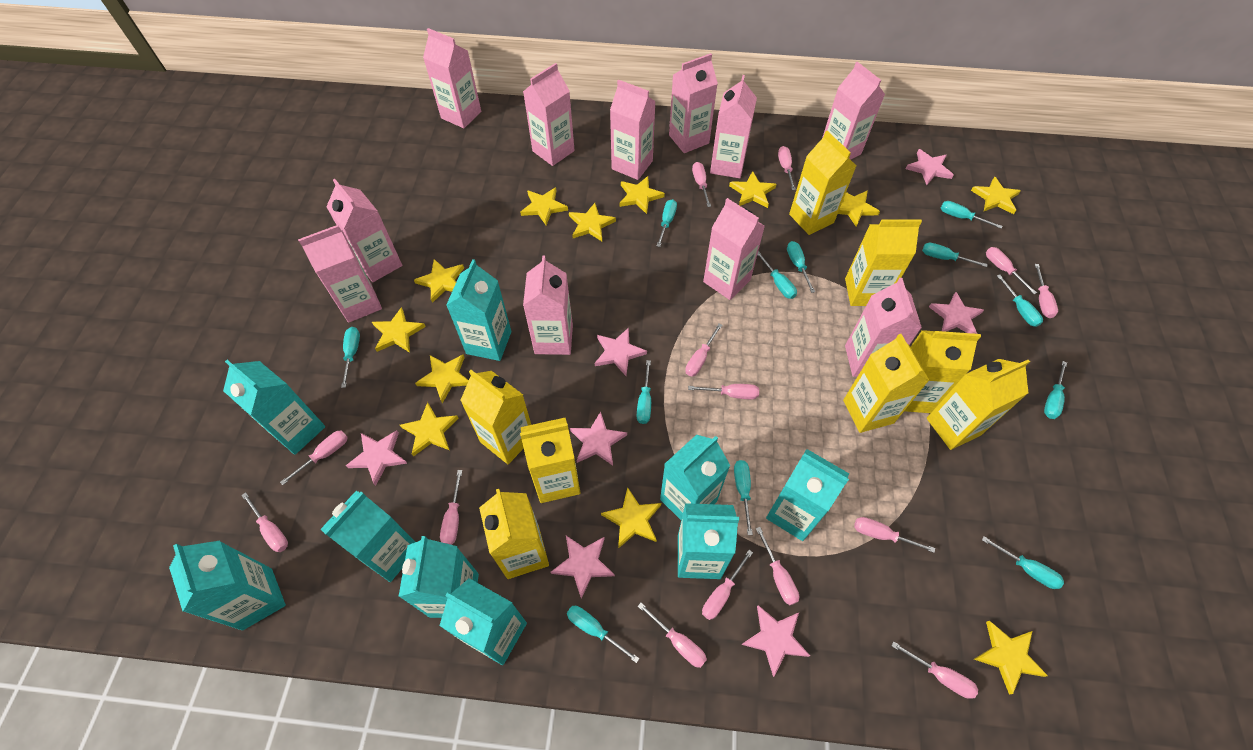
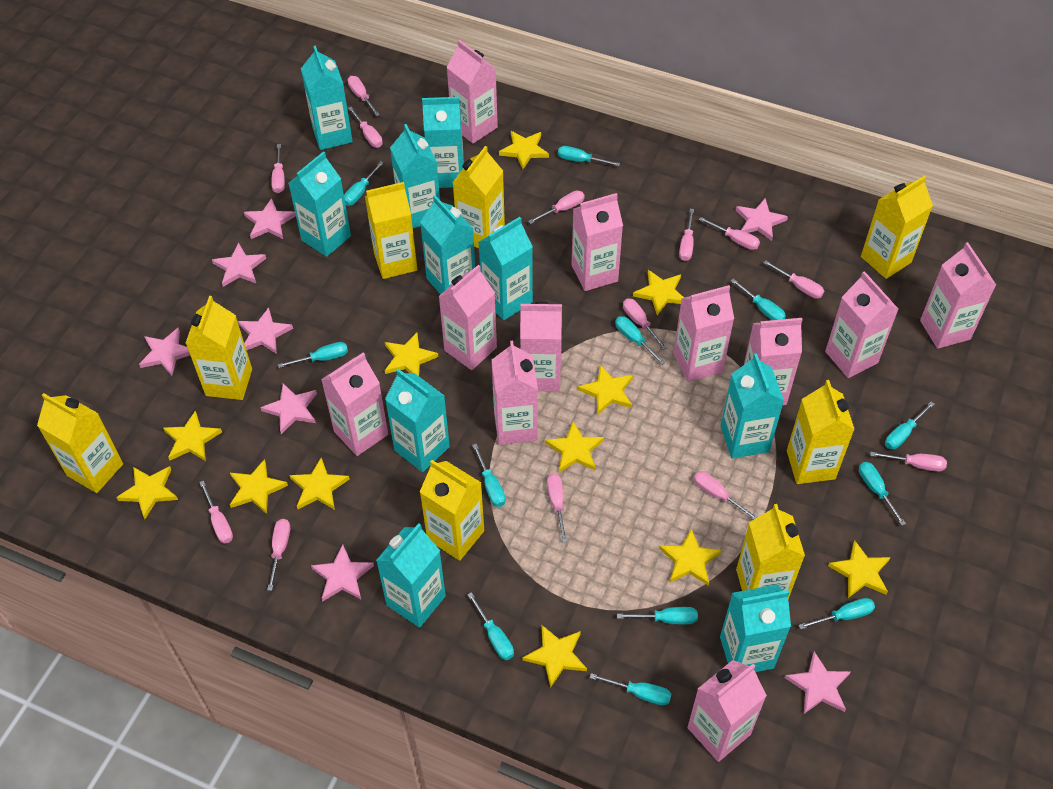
pink screwdriver: 14 -> 13
pink star: 7 -> 8
turquoise carton: 9 -> 10

